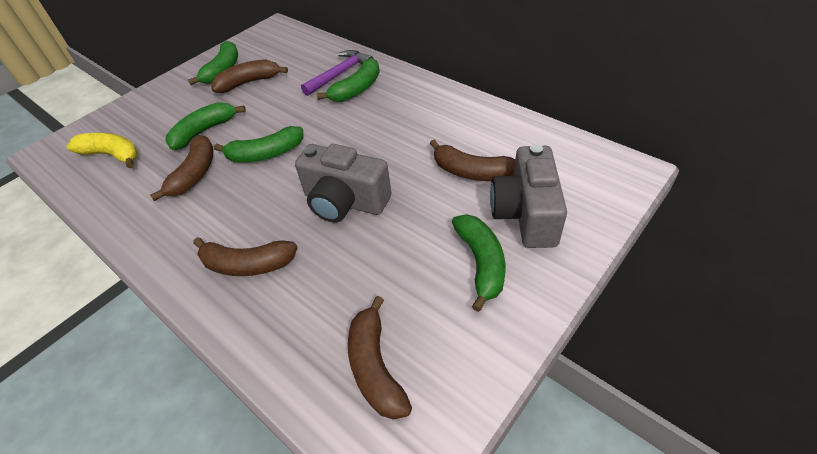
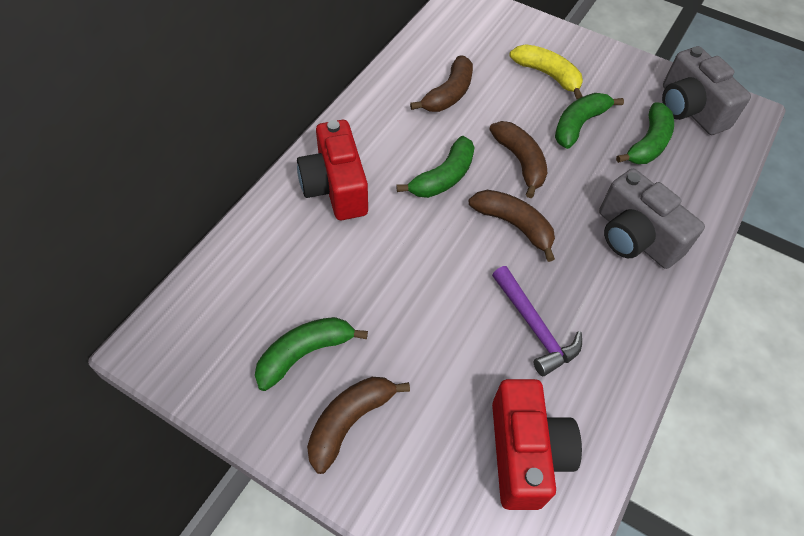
brown banana: 5 -> 4
green banana: 5 -> 4
red camera: 0 -> 2

